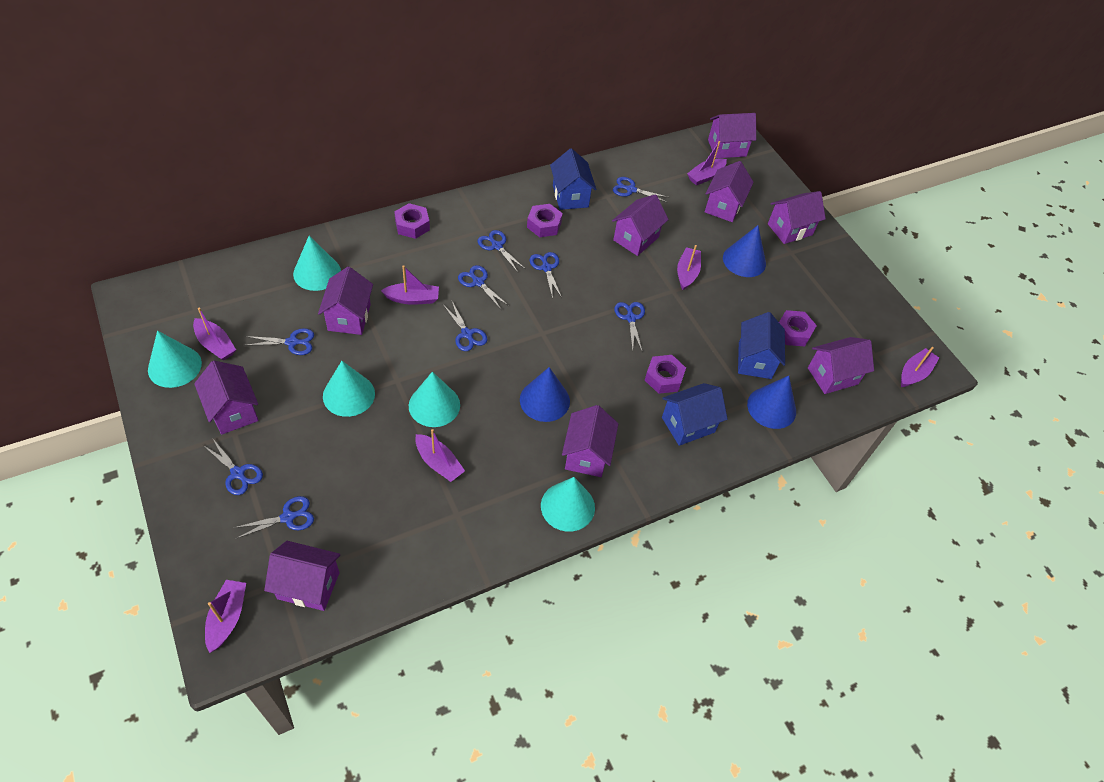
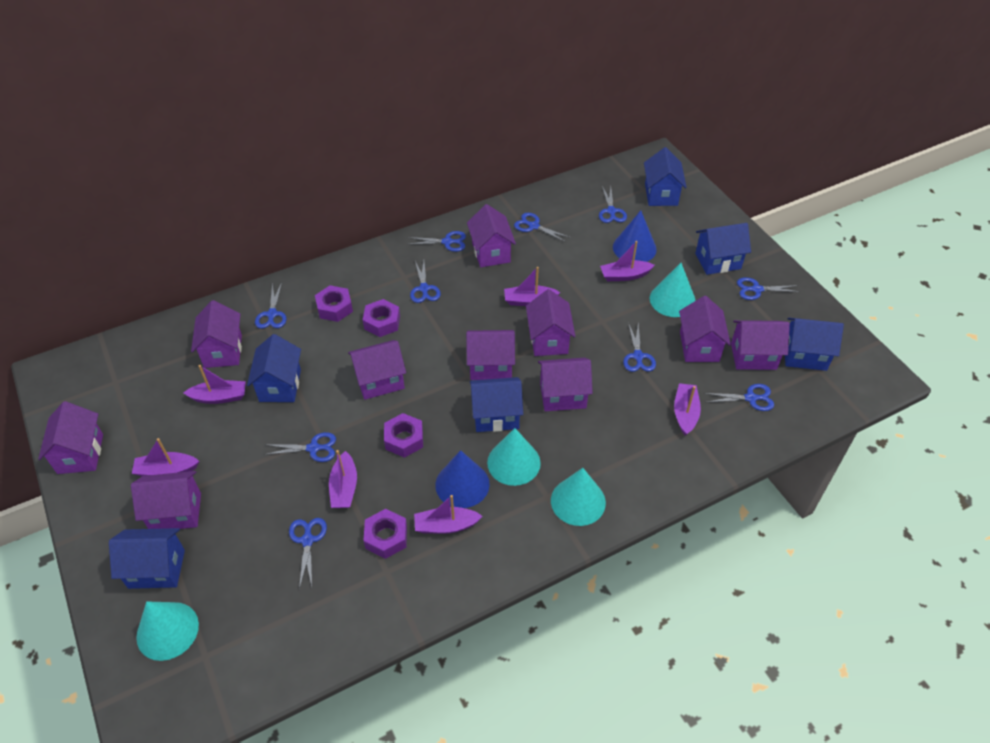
blue cone: 3 -> 2
blue house: 3 -> 6
blue scissors: 9 -> 10
purple house: 9 -> 10
turquoise cone: 5 -> 4

